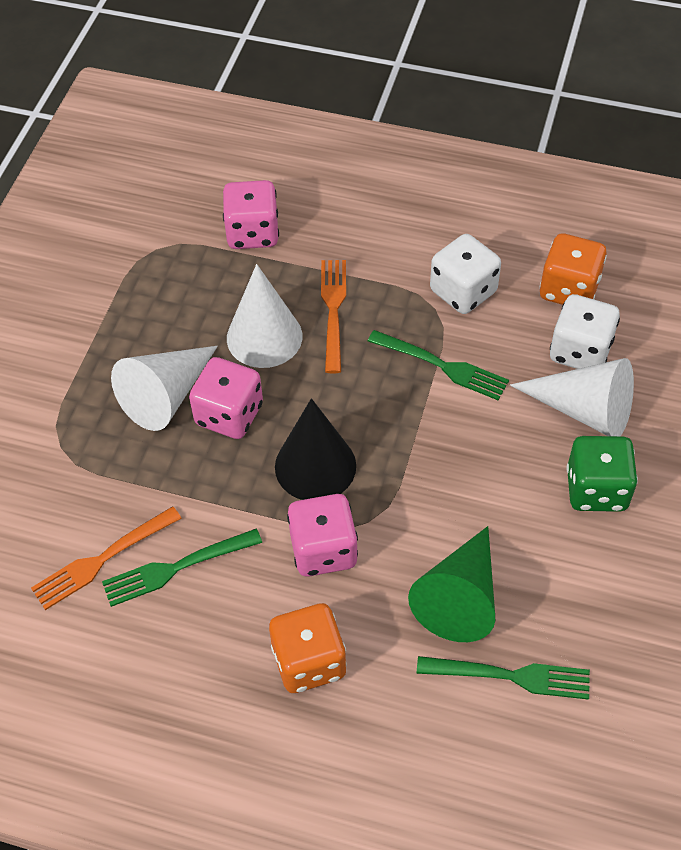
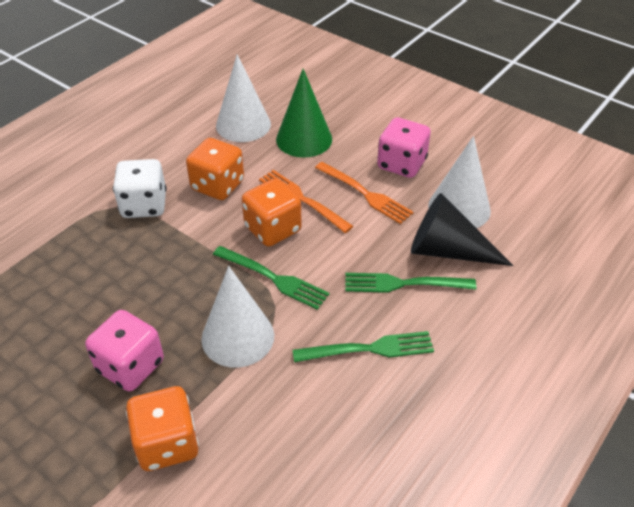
green dice: 1 -> 0
orange dice: 2 -> 3
pink dice: 3 -> 2
white dice: 2 -> 1

